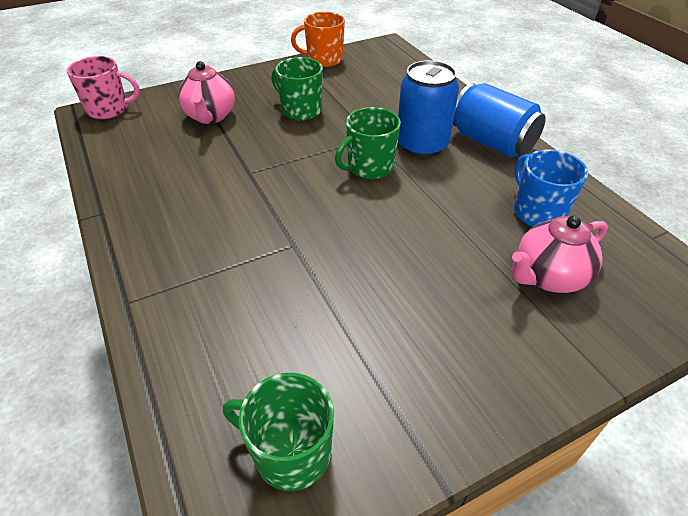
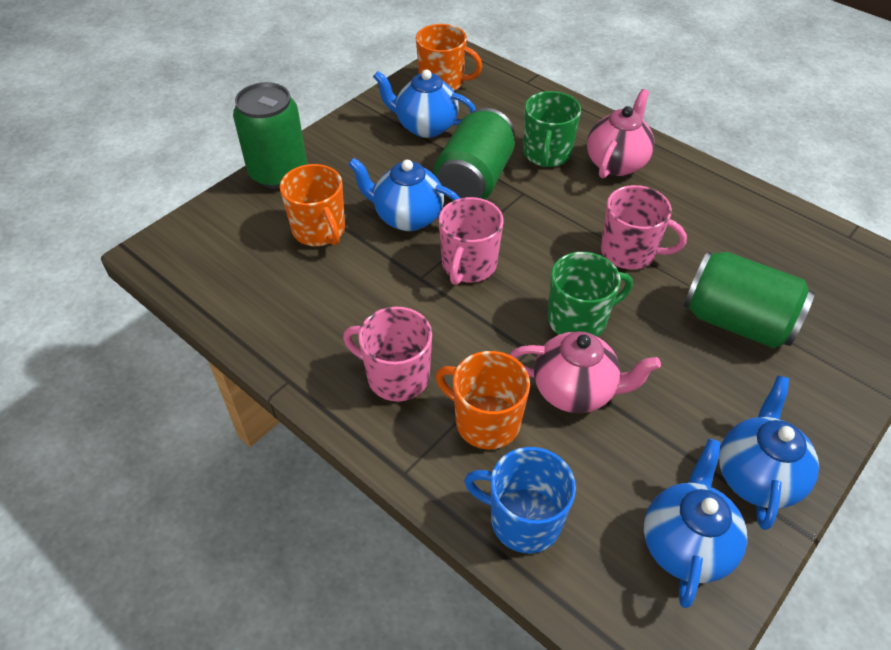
blue can: 2 -> 0
blue teapot: 0 -> 4
green can: 0 -> 3
green mug: 3 -> 2
orange mug: 1 -> 3
pink mug: 1 -> 3

